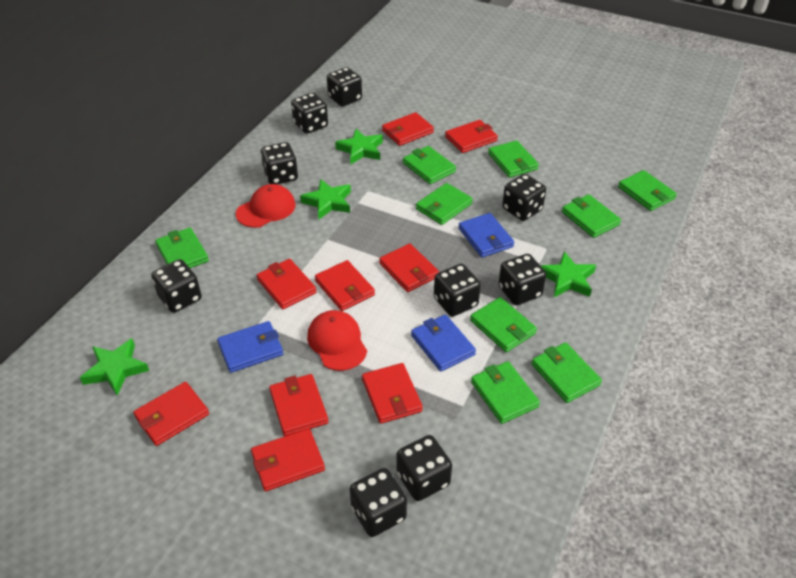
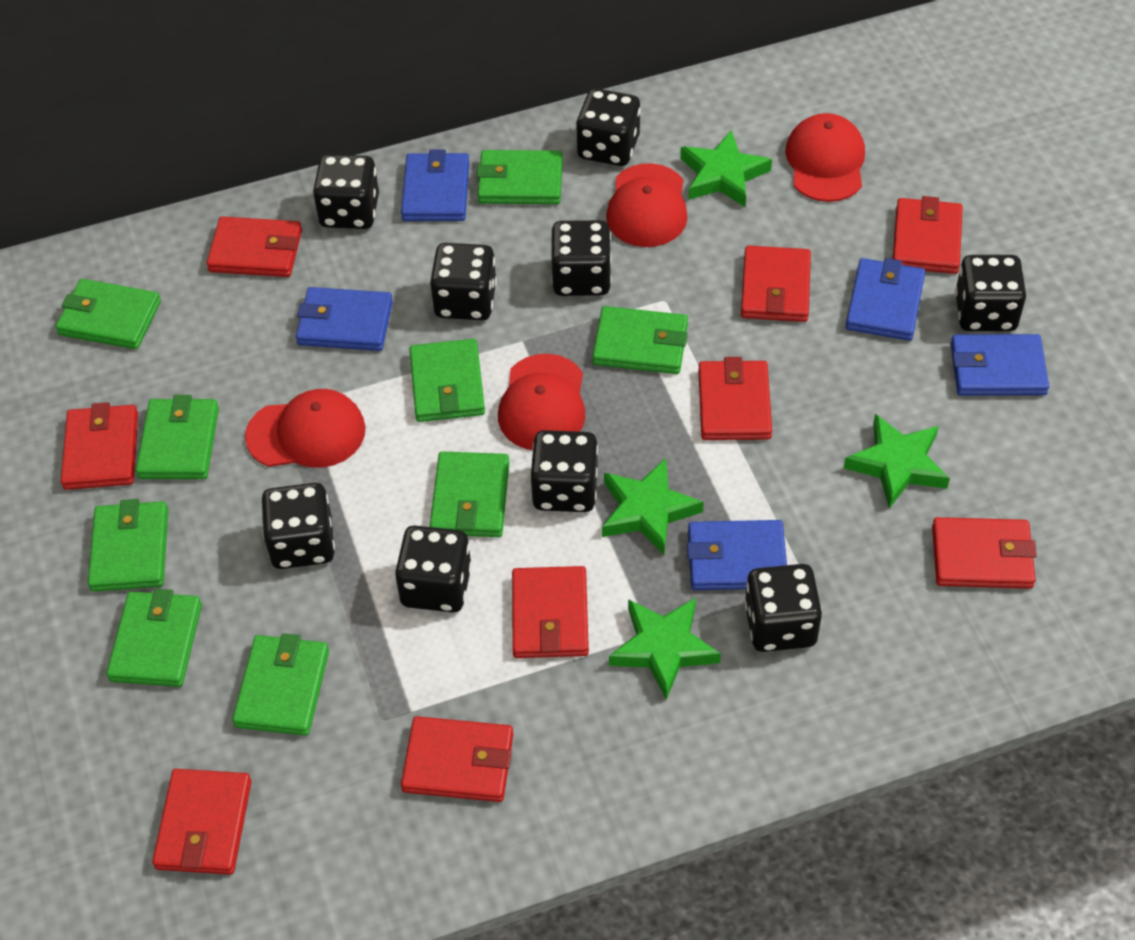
blue wallet: 3 -> 5
red cap: 2 -> 4

